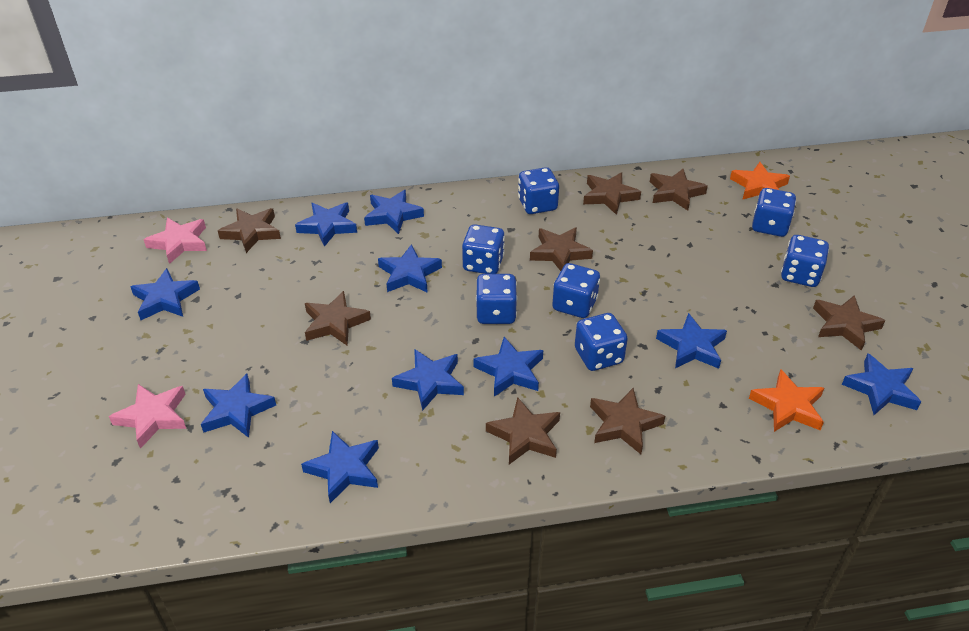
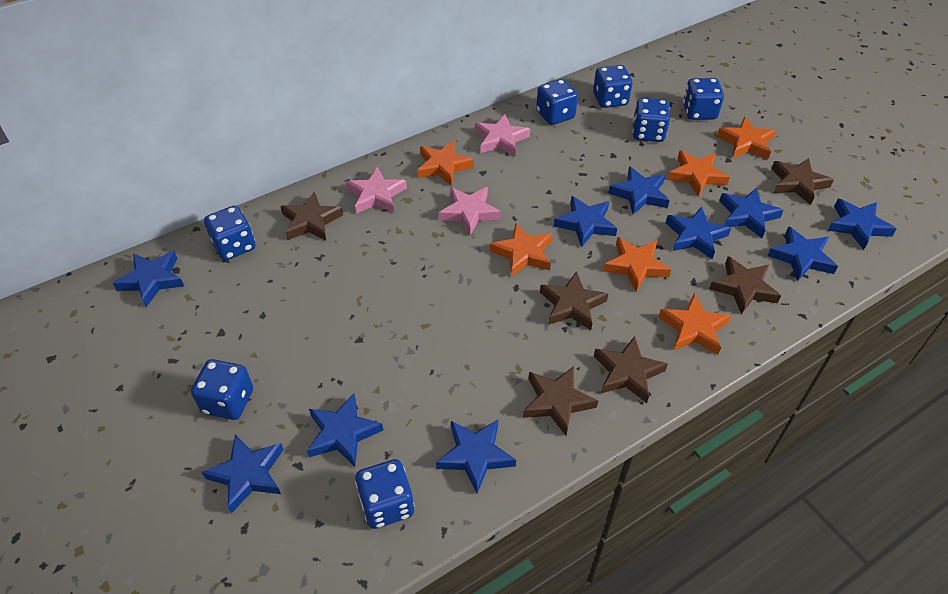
brown star: 8 -> 6
orange star: 2 -> 6
pink star: 2 -> 3

